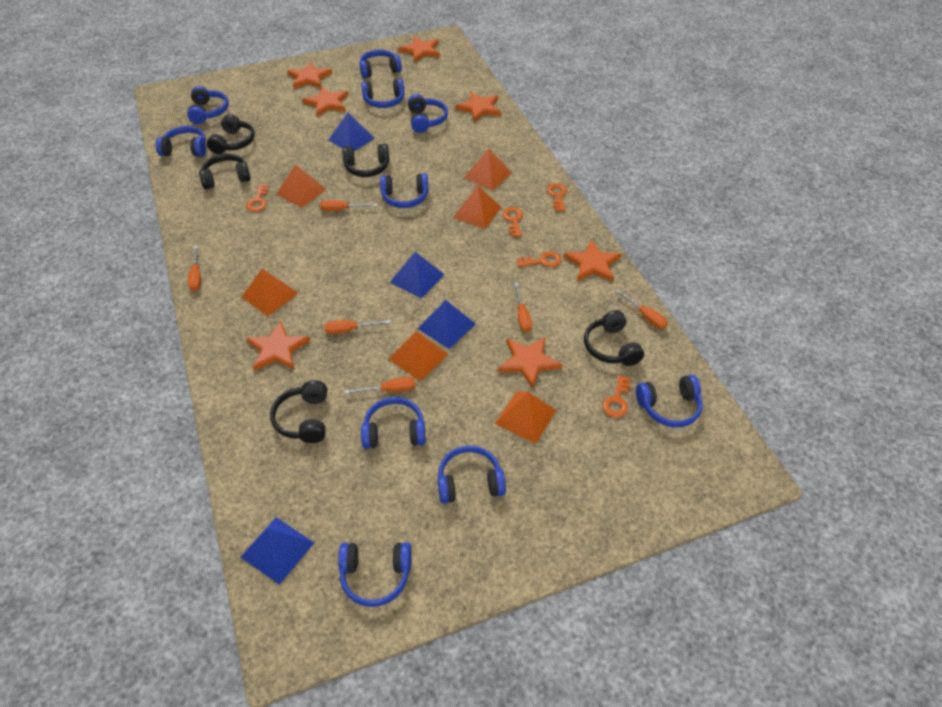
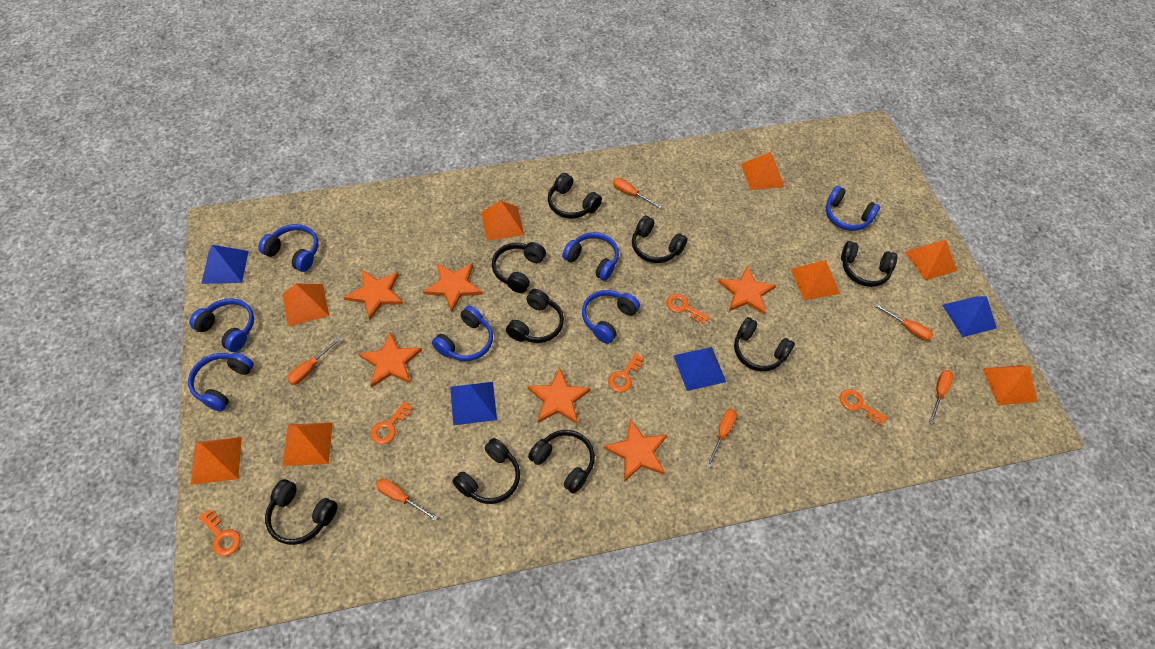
black headphones: 5 -> 9
blue headphones: 10 -> 7
orange pyramid: 6 -> 8
orange star: 7 -> 6

